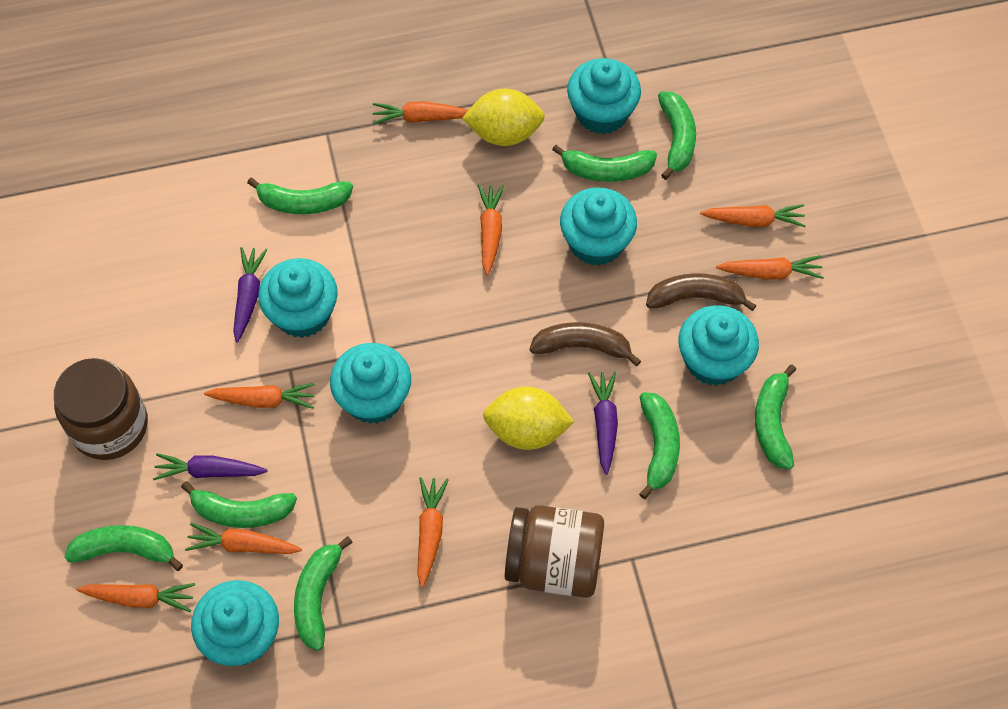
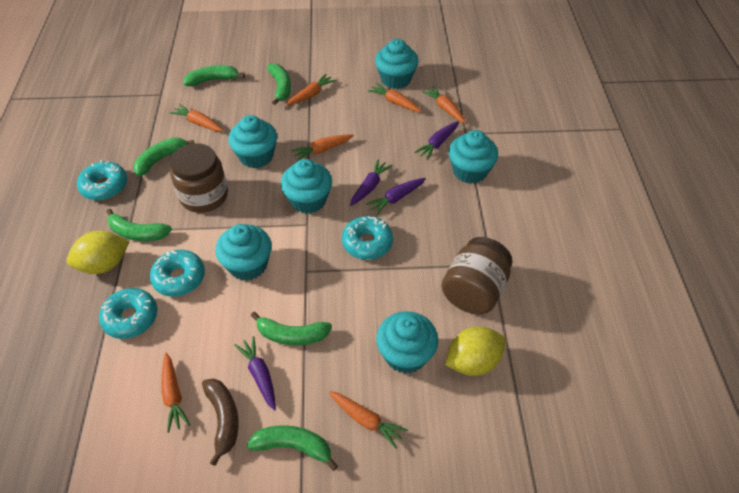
brown banana: 2 -> 1
green banana: 8 -> 6
orange carrot: 8 -> 7
purple carrot: 3 -> 4
turquoise donut: 0 -> 4

